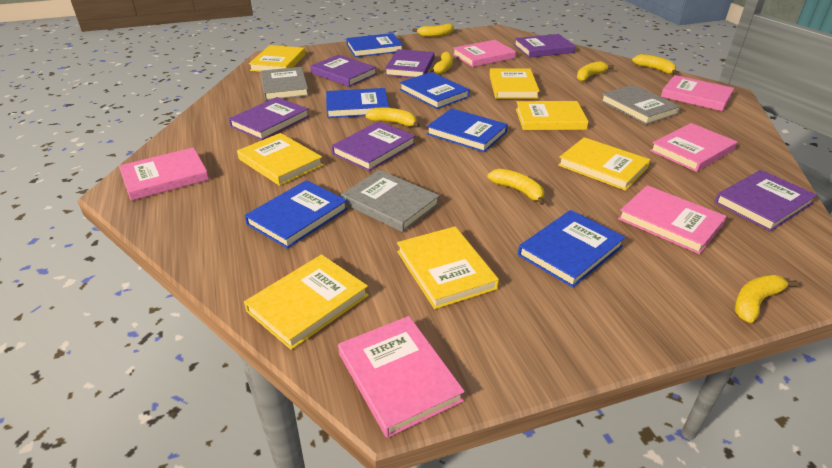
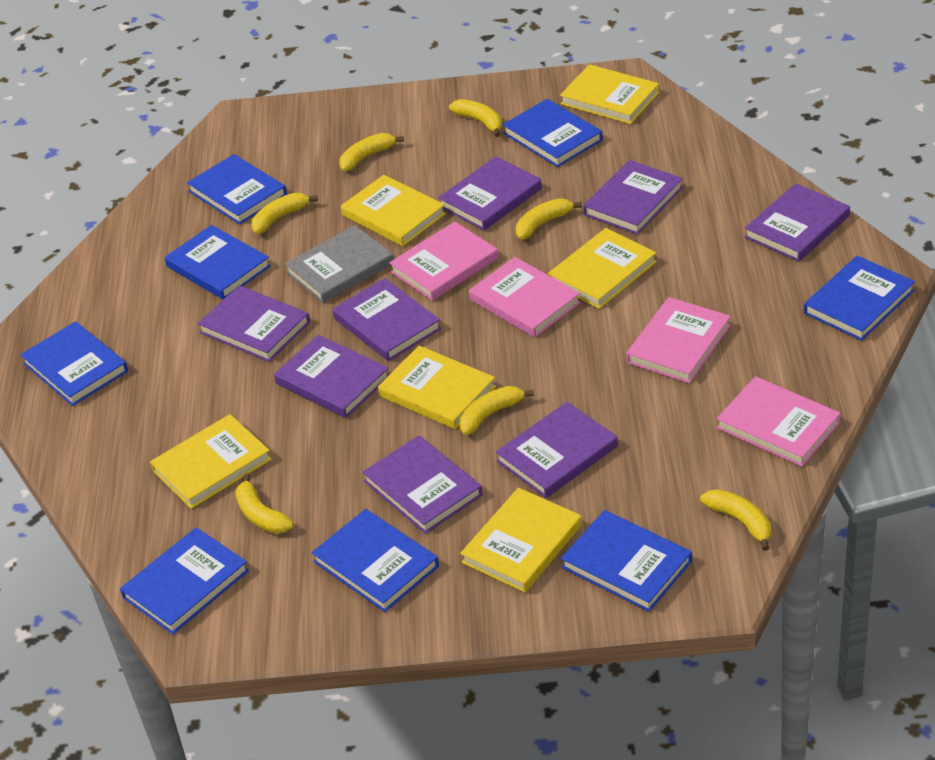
blue book: 6 -> 8
grey book: 3 -> 1
pink book: 6 -> 4
purple book: 6 -> 8
yellow book: 7 -> 6

